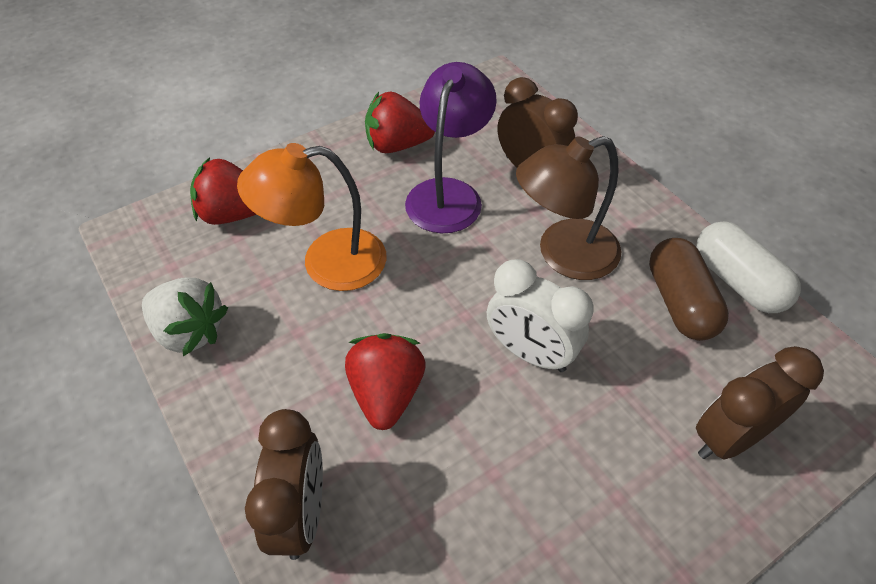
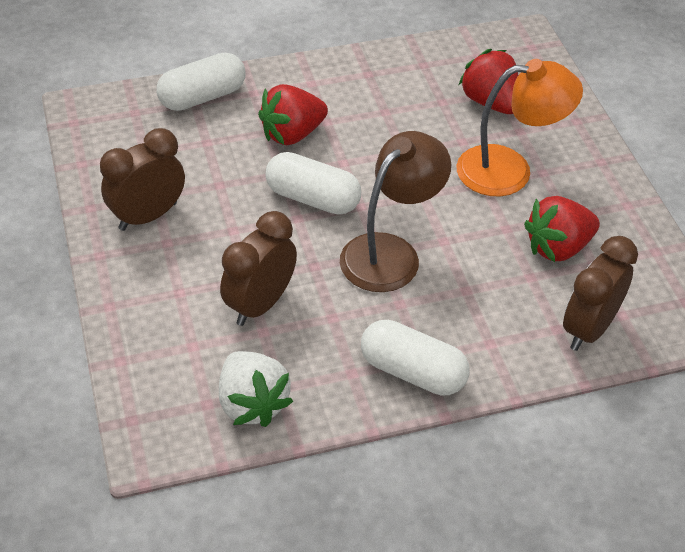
brown capsule: 1 -> 0
purple lamp: 1 -> 0
white capsule: 1 -> 3
white clock: 1 -> 0

